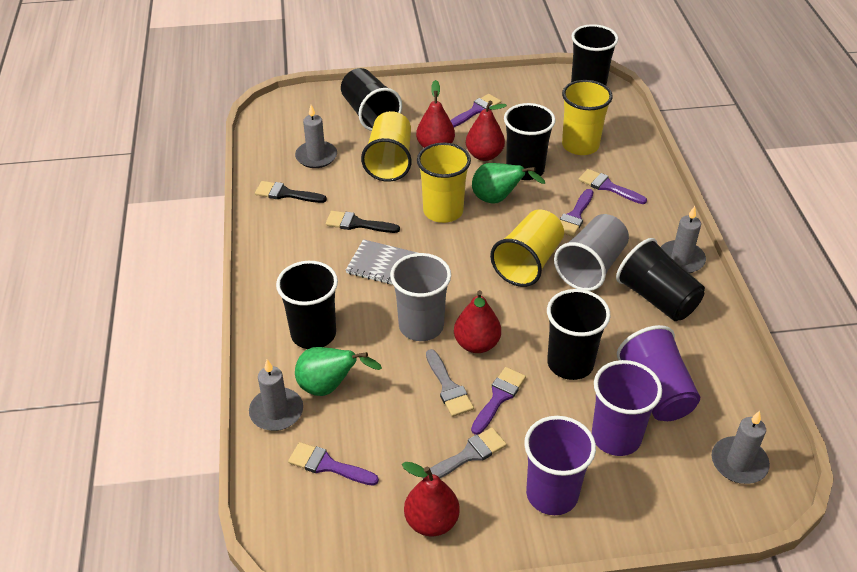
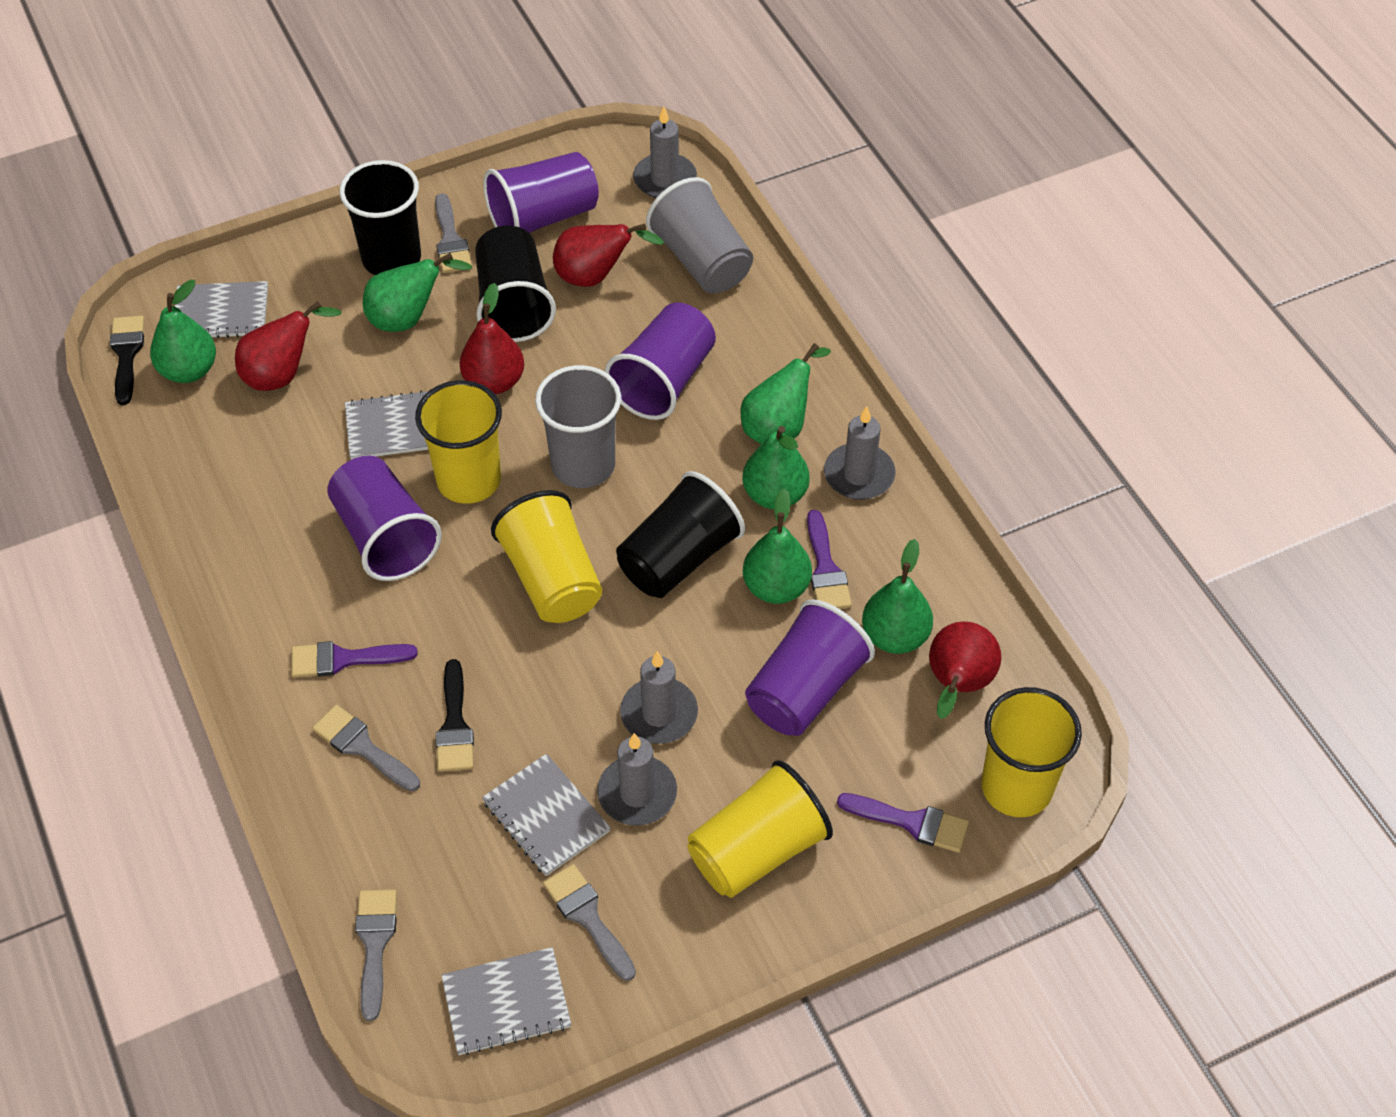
black cup: 6 -> 3
green pear: 2 -> 6
grey brush: 2 -> 4
grey notebook: 1 -> 4
purple brush: 5 -> 3
purple cup: 3 -> 4

